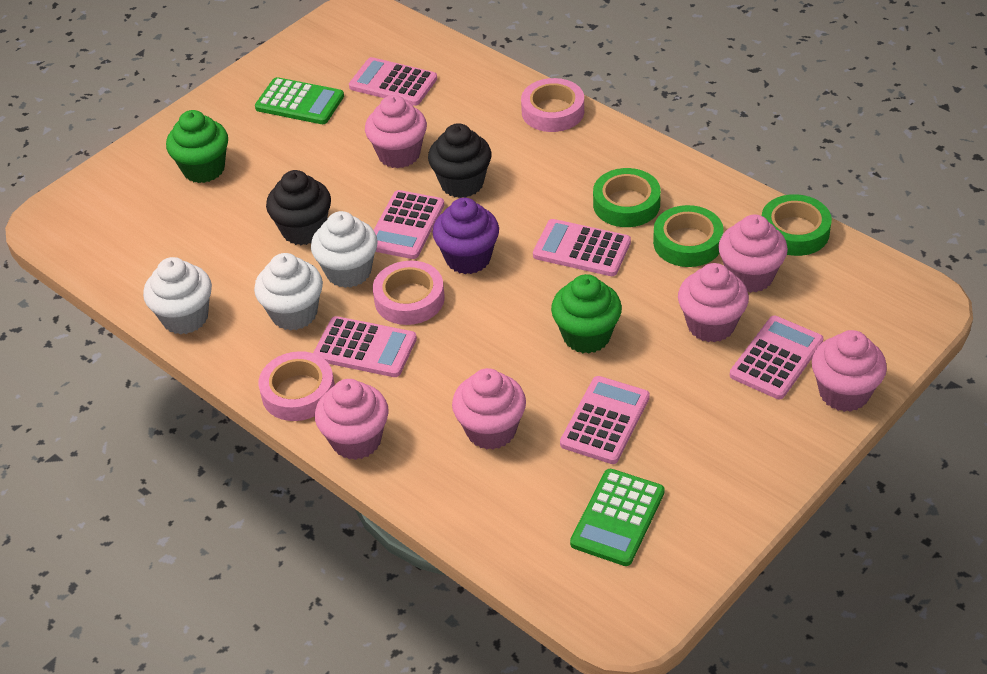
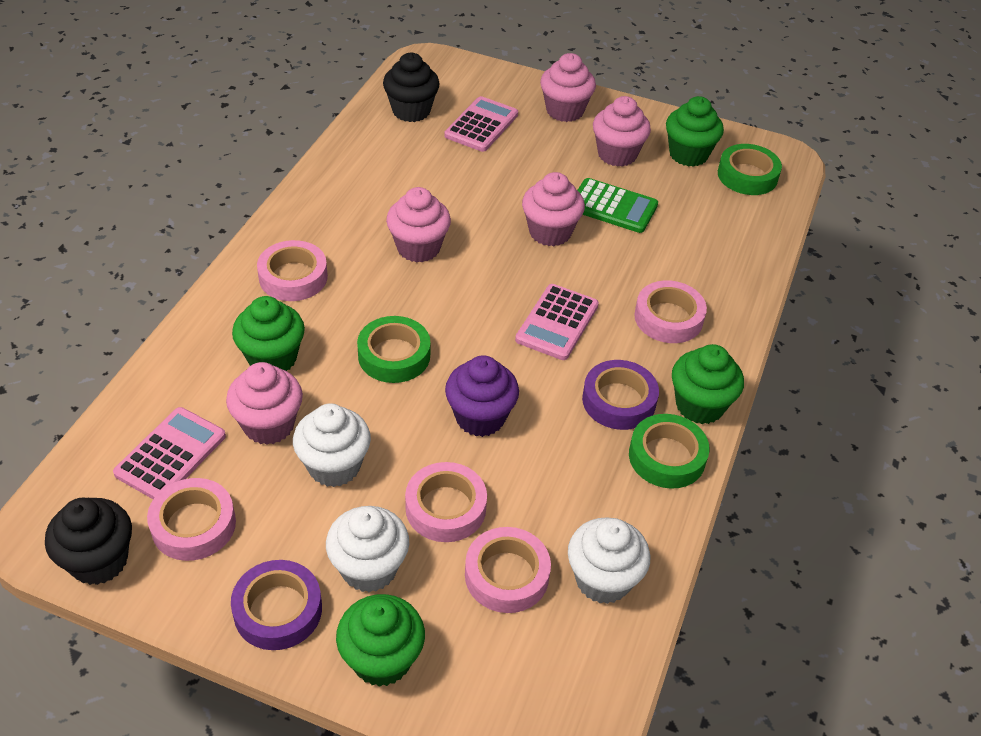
green calculator: 2 -> 1
green cupcake: 2 -> 4
pink calculator: 6 -> 3
pink cupcake: 6 -> 5
pink tape: 3 -> 5
purple tape: 0 -> 2

